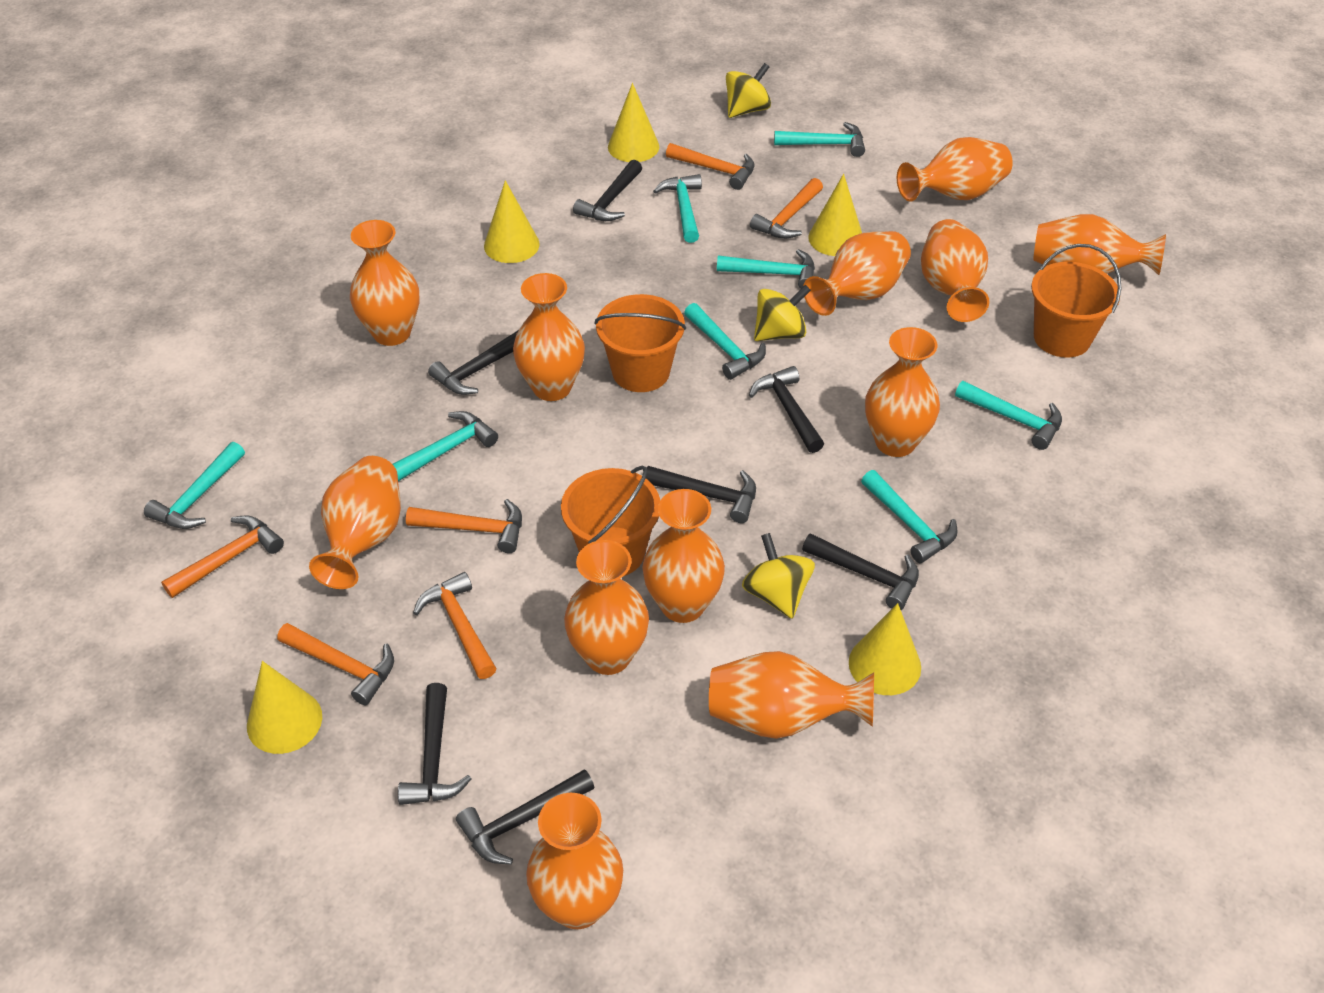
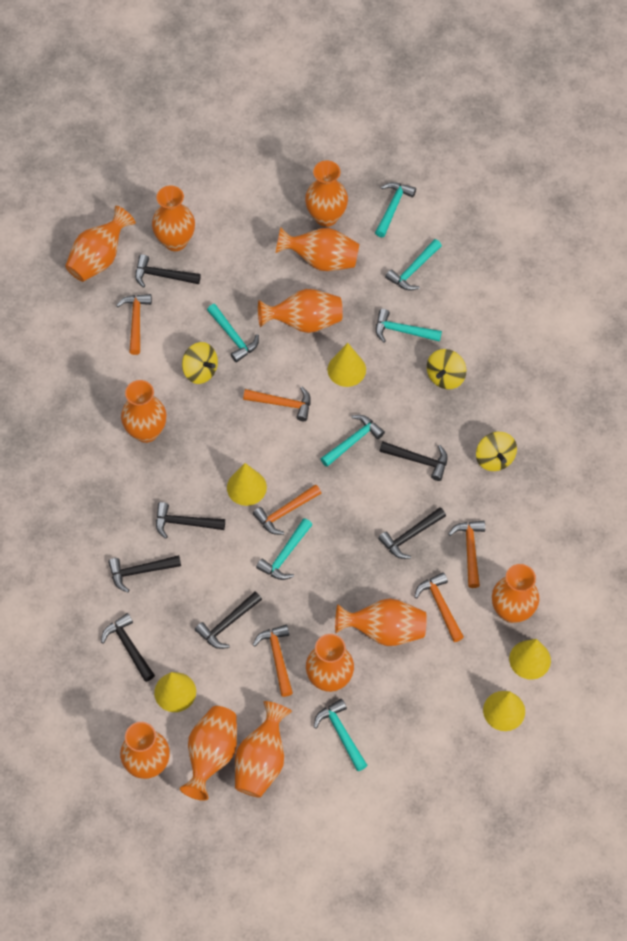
orange bucket: 3 -> 0
turquoise hammer: 8 -> 7

